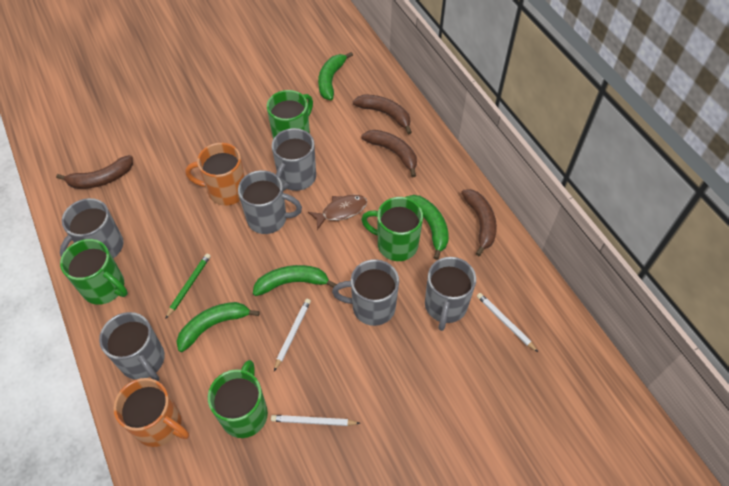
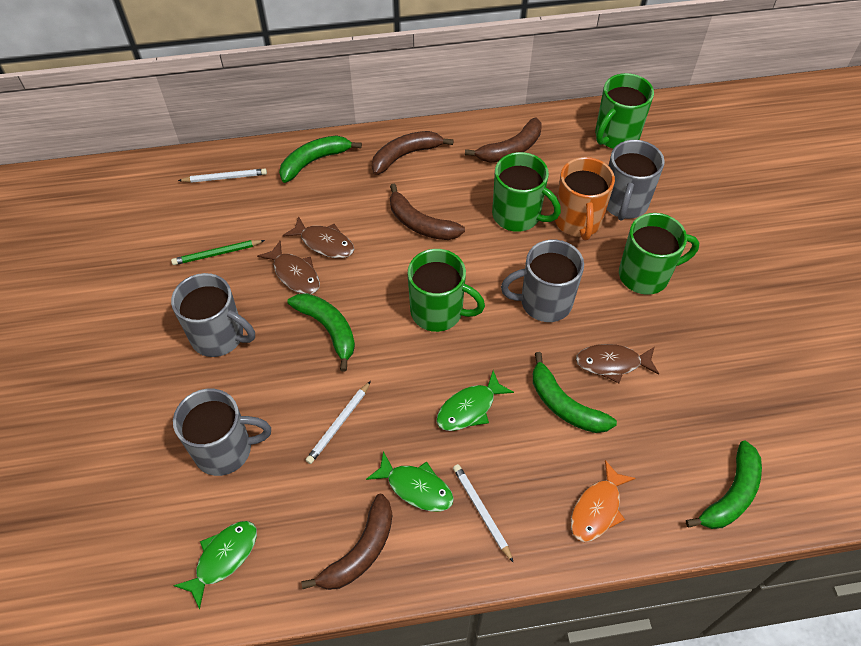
brown fish: 1 -> 3
green fish: 0 -> 3
grey mug: 6 -> 4
orange fish: 0 -> 1
orange mug: 2 -> 1

